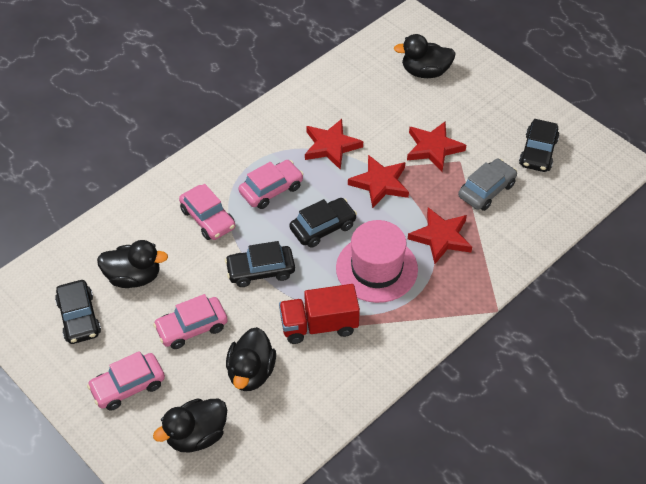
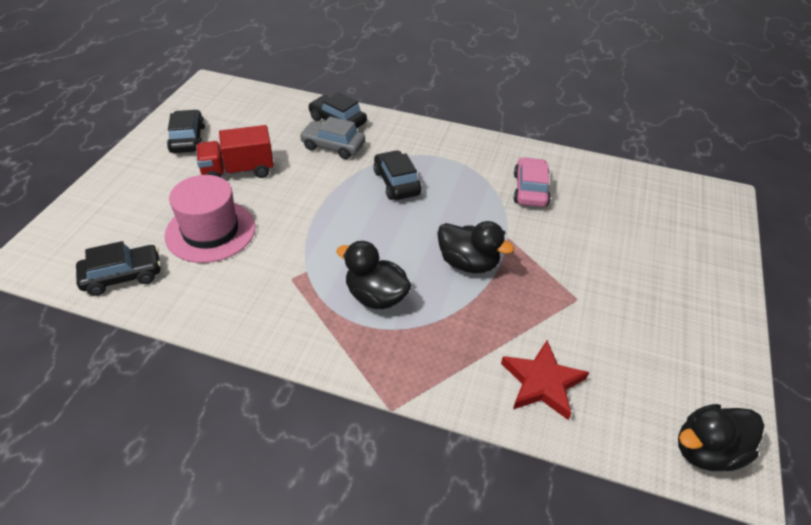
black duck: 4 -> 3
pink car: 4 -> 1
red star: 4 -> 1

